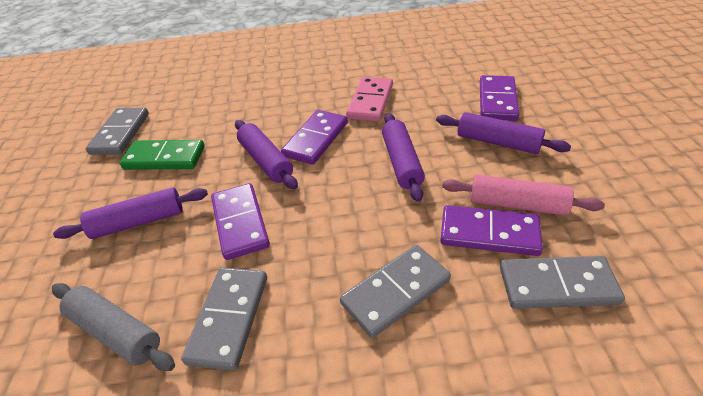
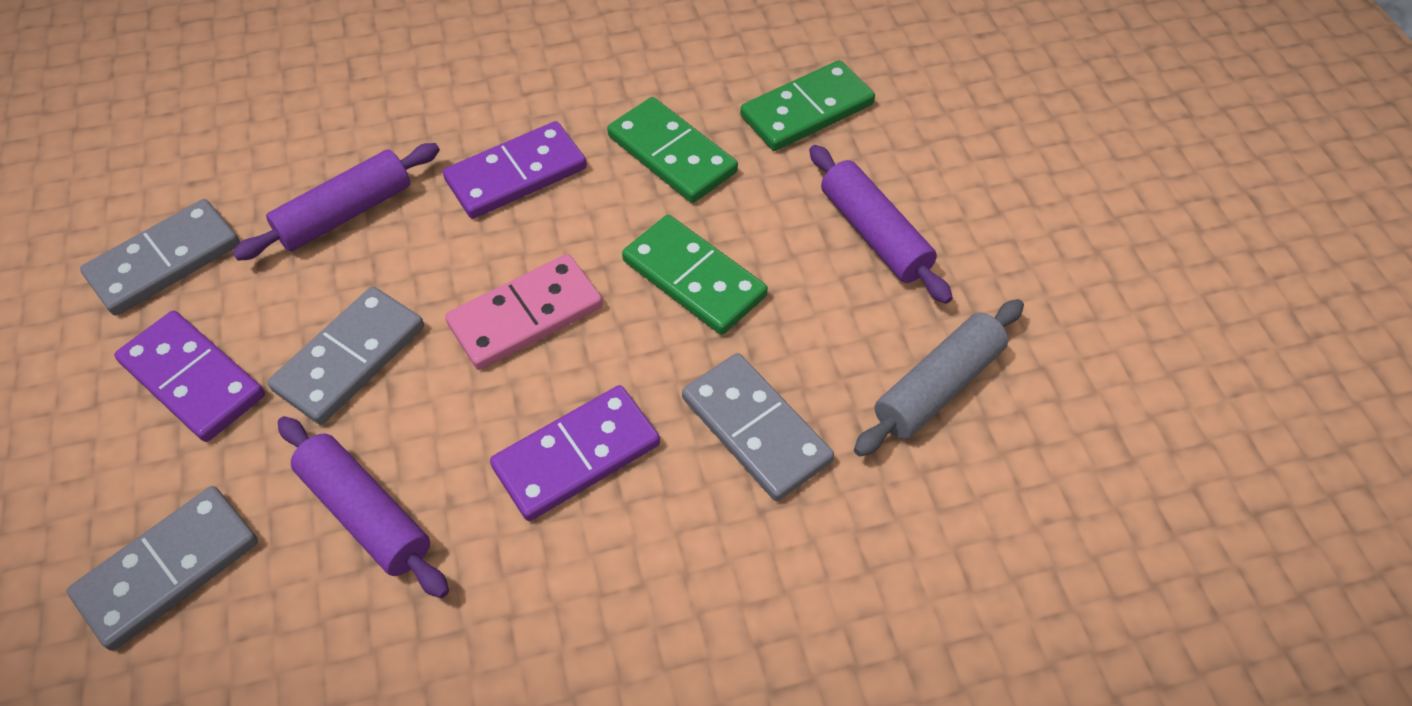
green domino: 1 -> 3
pink rolling pin: 1 -> 0
purple domino: 4 -> 3
purple rolling pin: 4 -> 3

